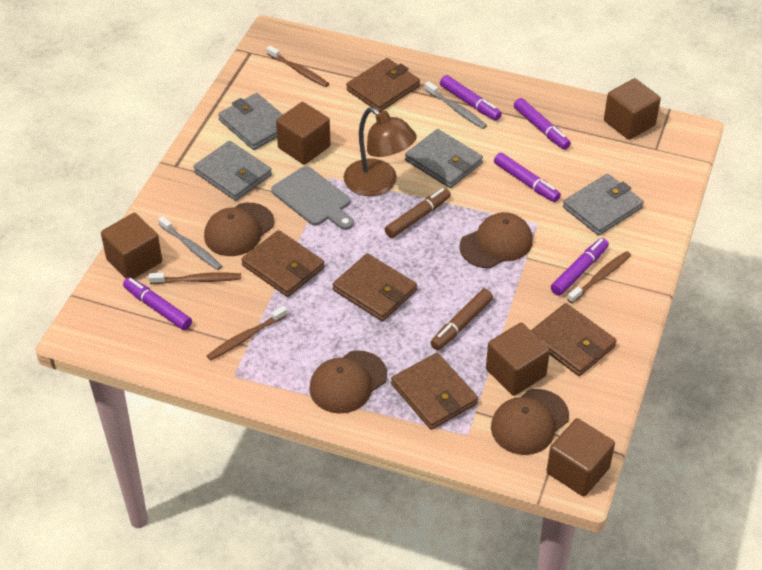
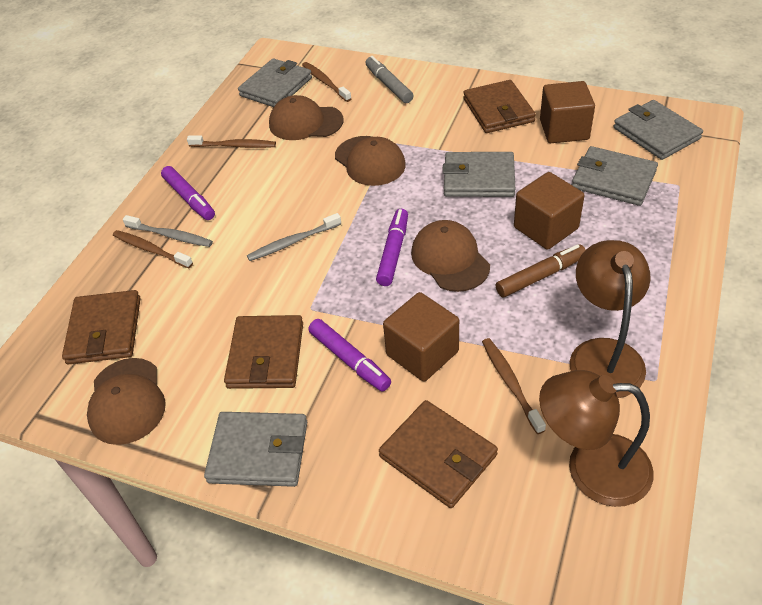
brown cube: 5 -> 3
brown lamp: 1 -> 2
brown marker: 2 -> 1
brown wallet: 5 -> 4
grey cutting board: 1 -> 0
grey marker: 0 -> 1
grey wallet: 4 -> 5
purple marker: 5 -> 3

